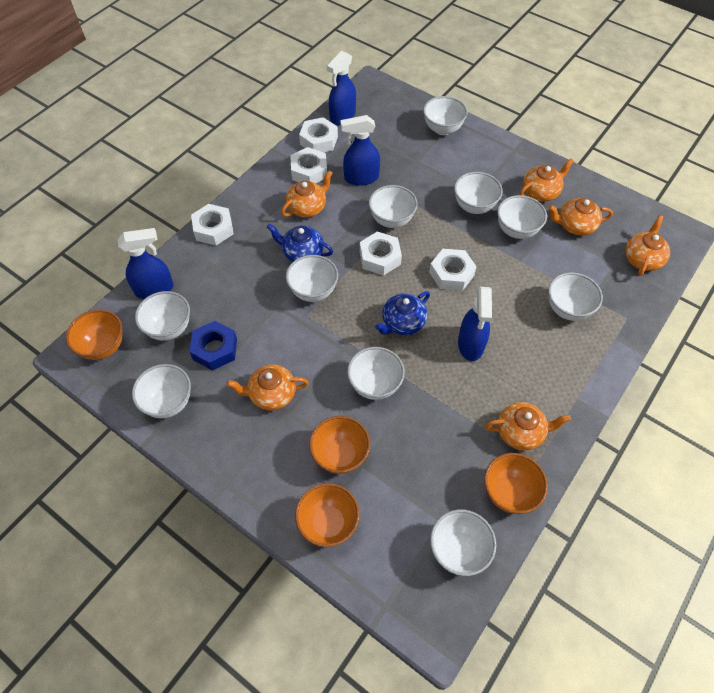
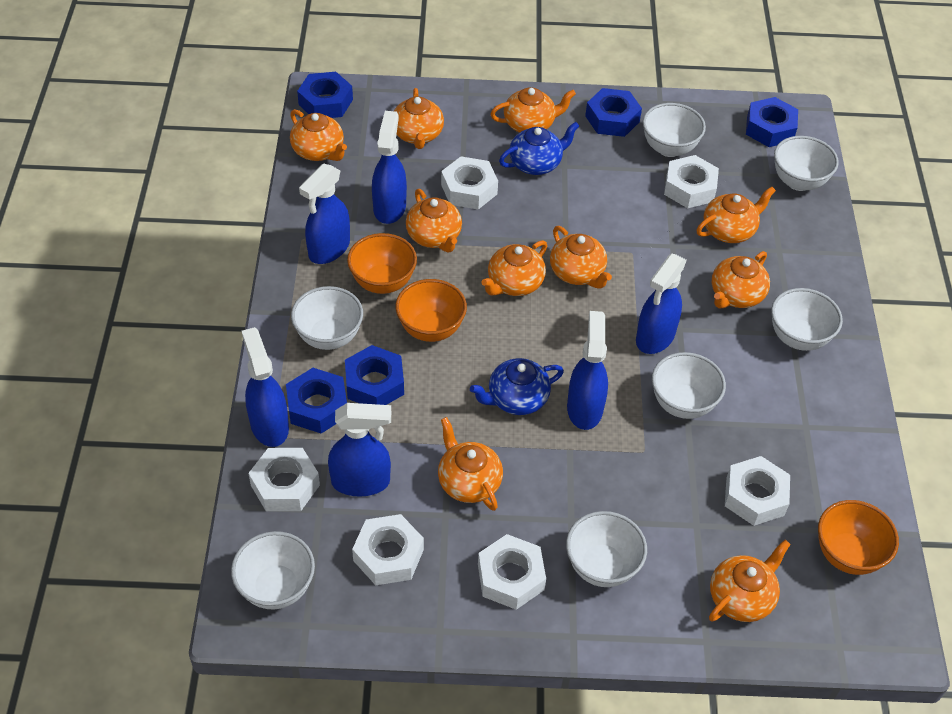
blue nut: 1 -> 5
blue spray bottle: 4 -> 6
orange bowl: 4 -> 3
orange teapot: 6 -> 10
white bowl: 10 -> 7
white nut: 5 -> 6

